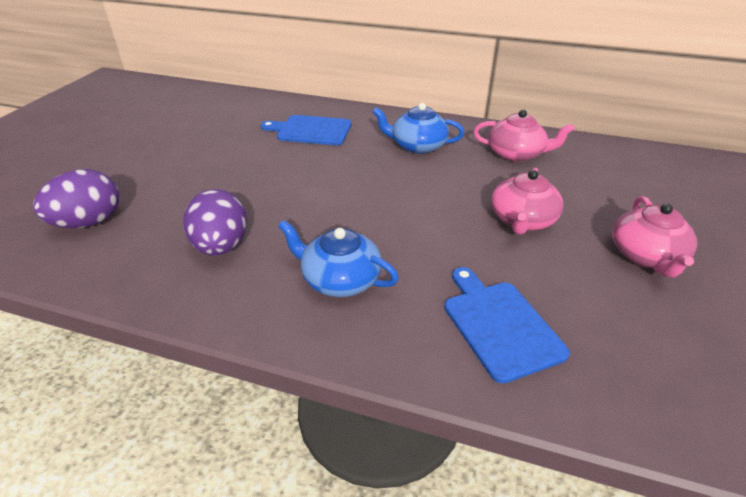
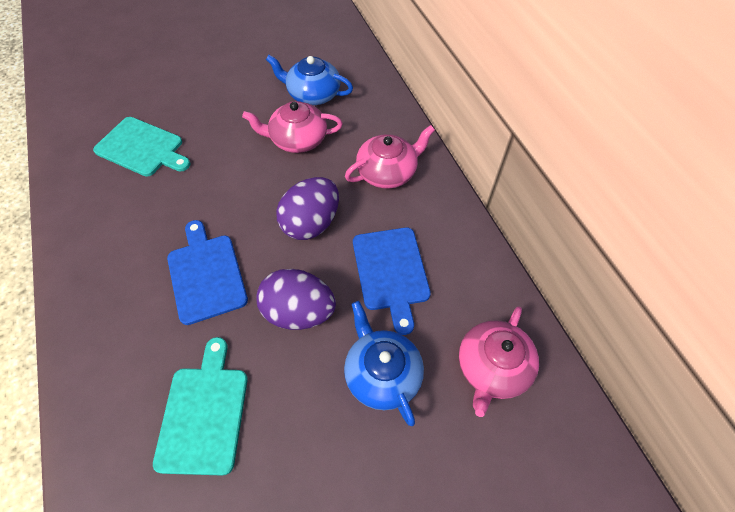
turquoise cutting board: 0 -> 2

